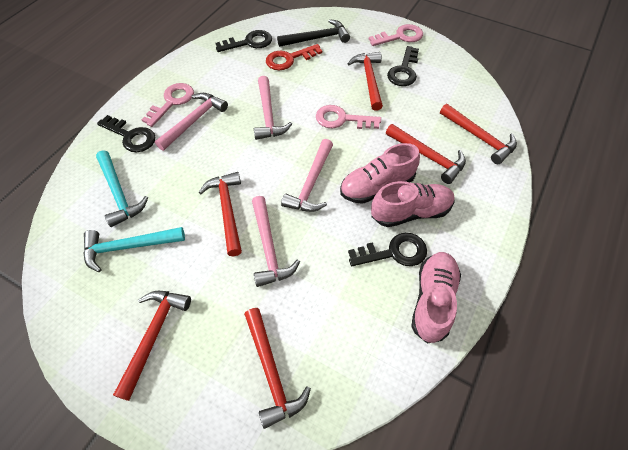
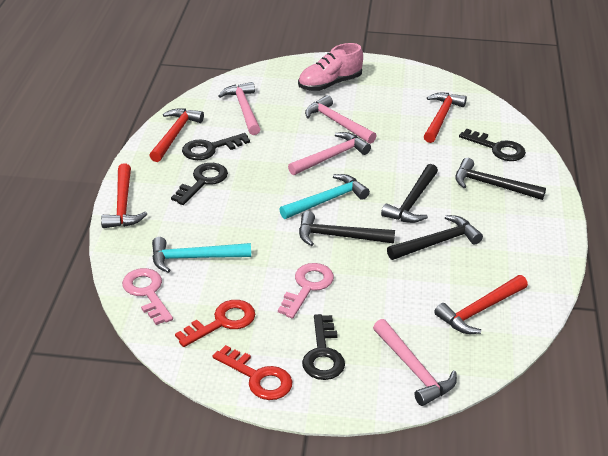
black hammer: 1 -> 4
pink key: 3 -> 2
pink shoe: 3 -> 1
red hammer: 6 -> 4
red key: 1 -> 2

